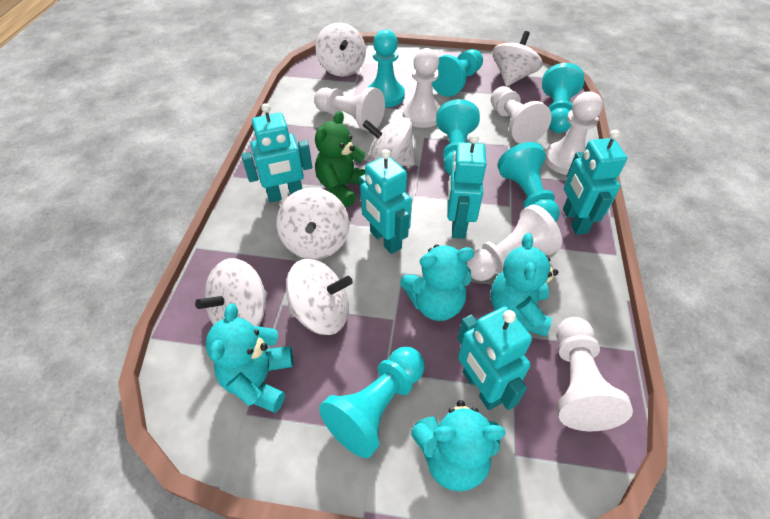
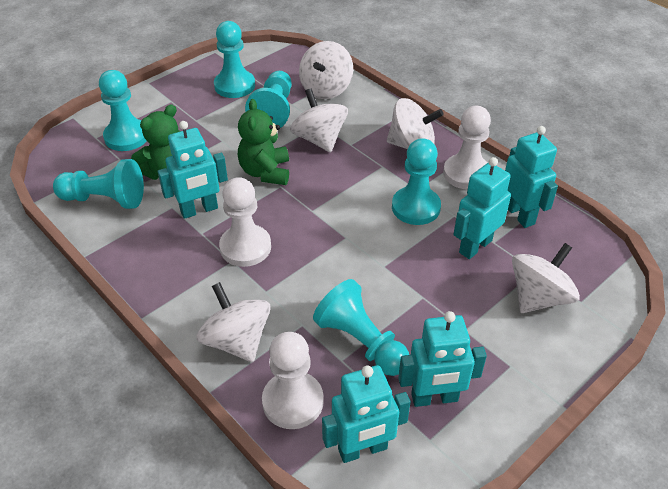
green teddy bear: 1 -> 2
turquoise teddy bear: 4 -> 0
white pawn: 6 -> 3
white spinning top: 6 -> 5

